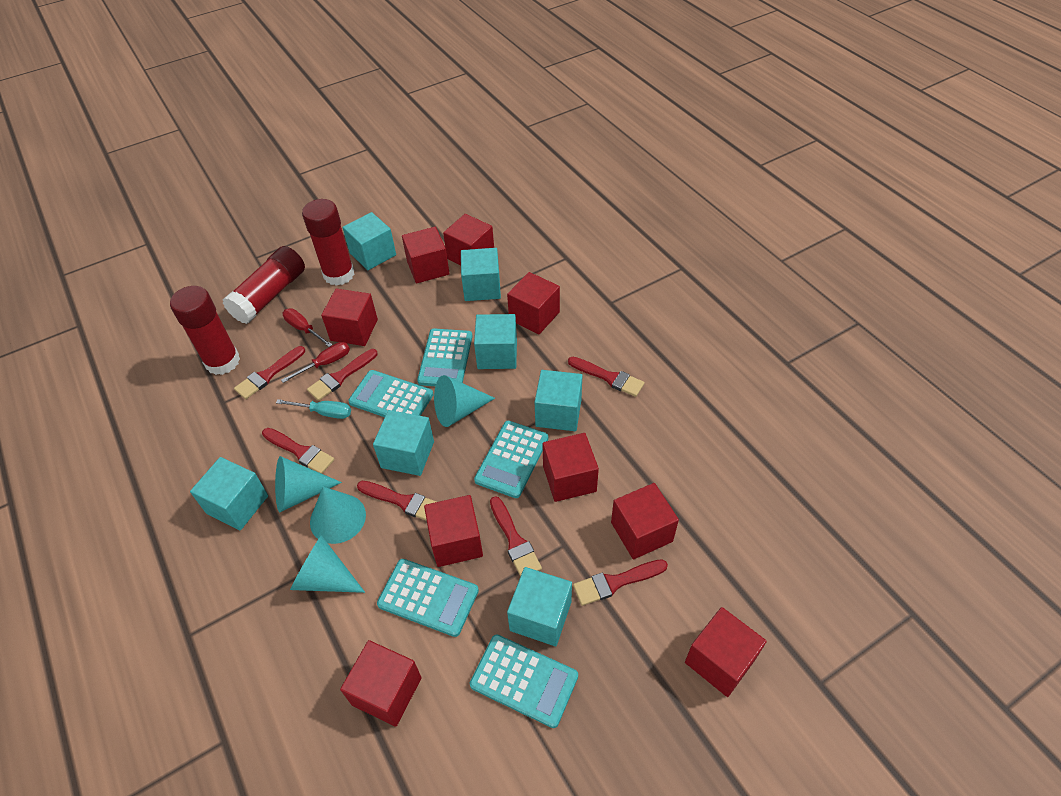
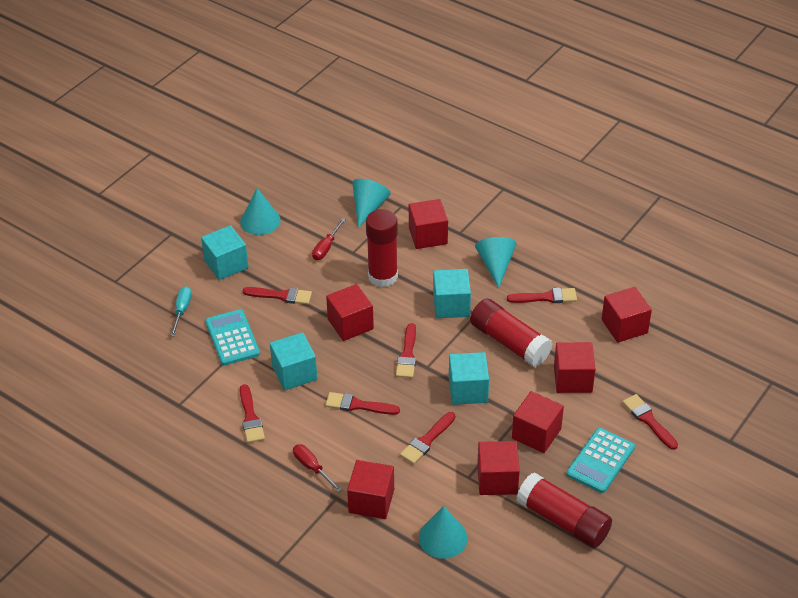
red cube: 9 -> 7
turquoise calculator: 5 -> 2
turquoise cube: 7 -> 4

